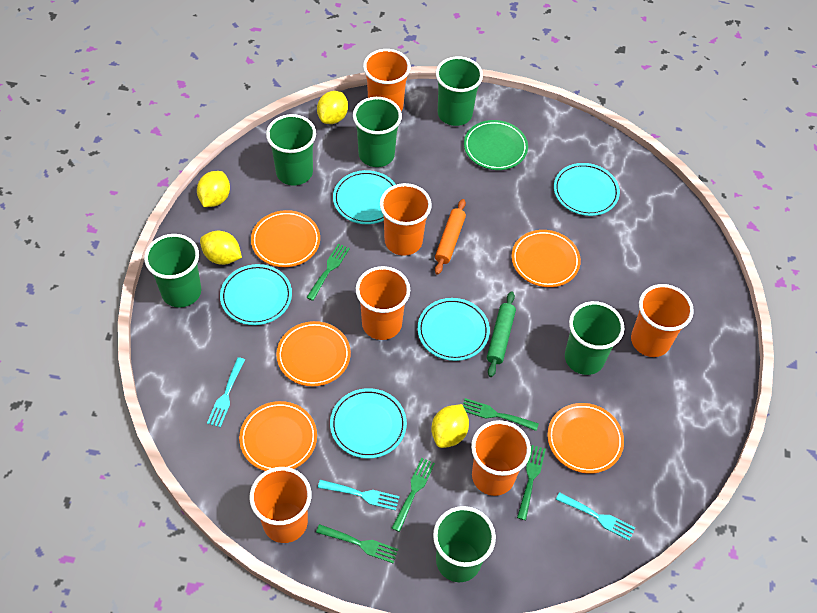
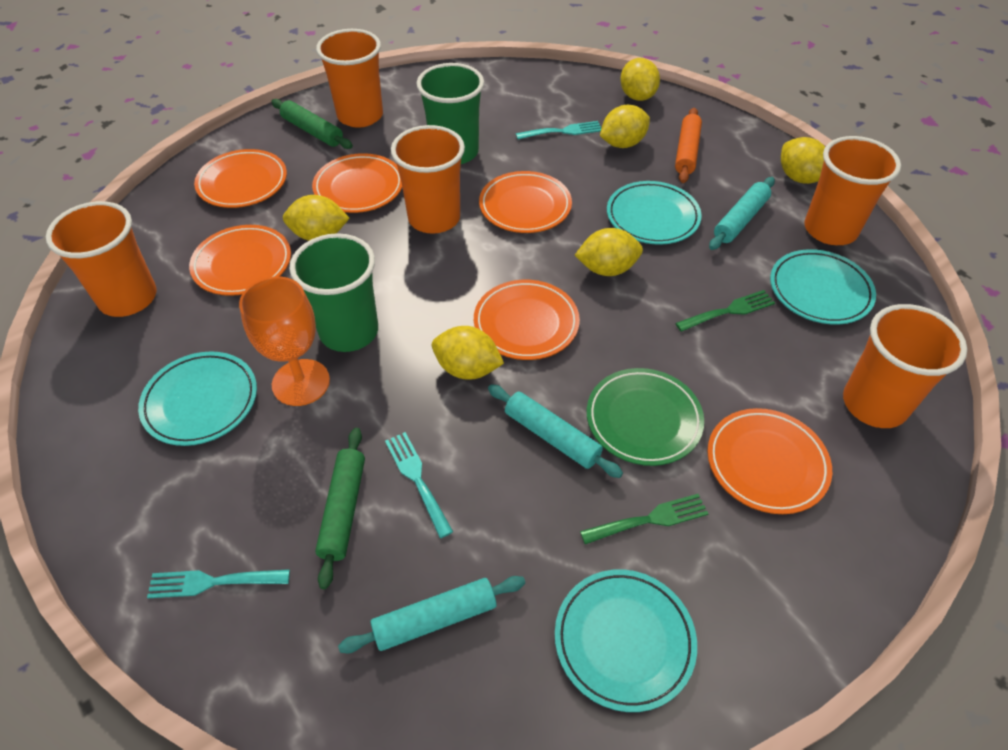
green cup: 6 -> 2
green fork: 5 -> 2
green rolling pin: 1 -> 2
orange cup: 6 -> 5
orange goblet: 0 -> 1
orange plate: 5 -> 6
turquoise plate: 5 -> 4
turquoise rolling pin: 0 -> 3
yellow lemon: 4 -> 6

